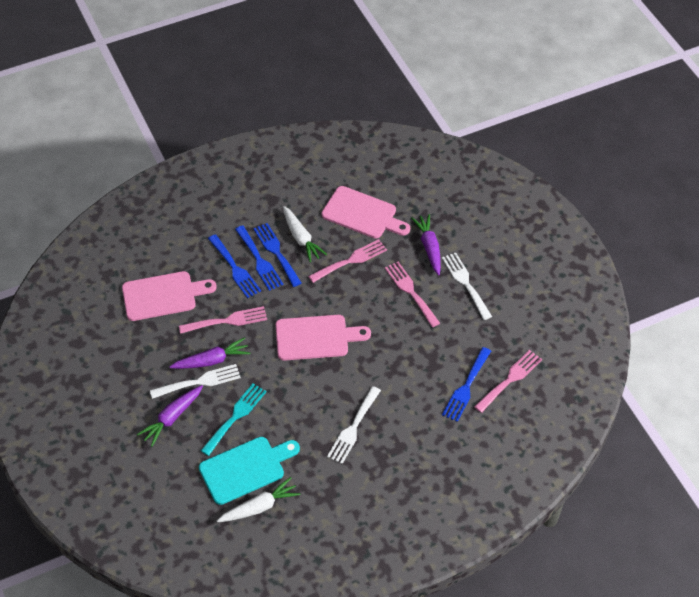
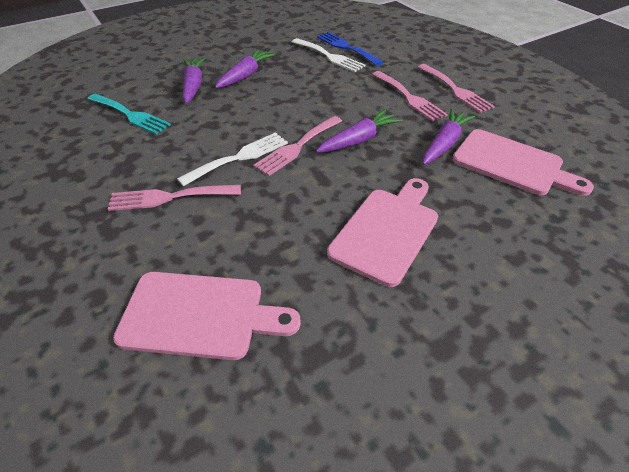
blue fork: 4 -> 1
purple carrot: 3 -> 4
turquoise cutting board: 1 -> 0
white carrot: 2 -> 0
white fork: 3 -> 2

